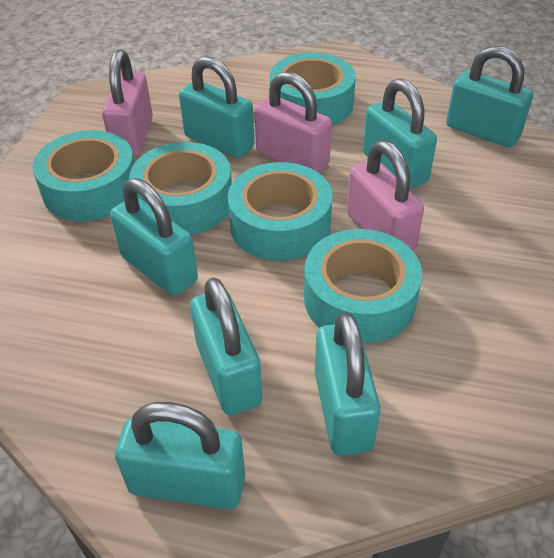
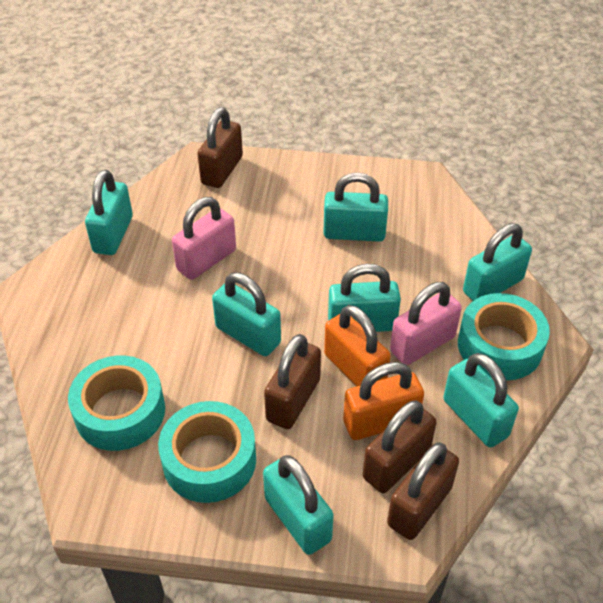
brown padlock: 0 -> 4
orange padlock: 0 -> 2
pink padlock: 3 -> 2
turquoise tape: 5 -> 3

